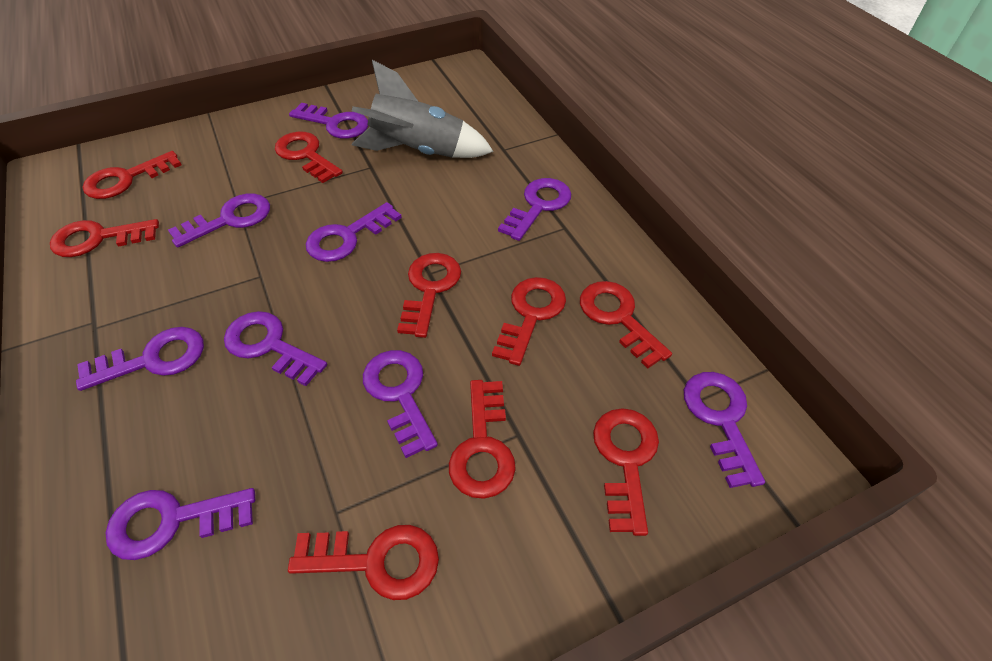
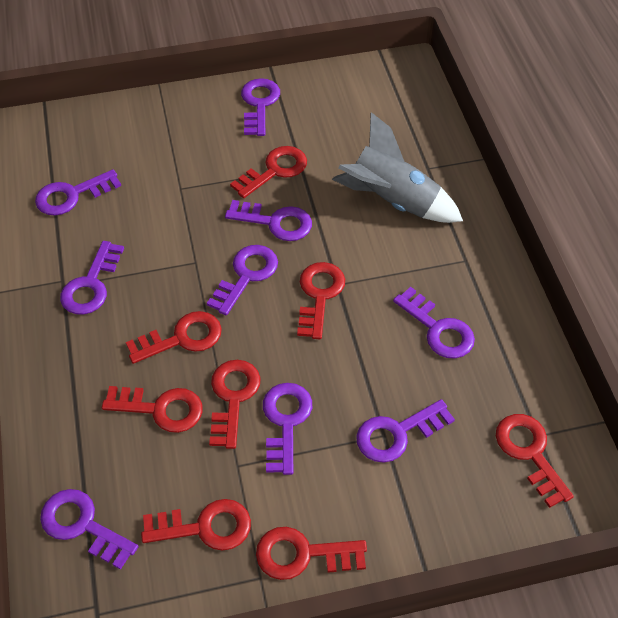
red key: 9 -> 8

